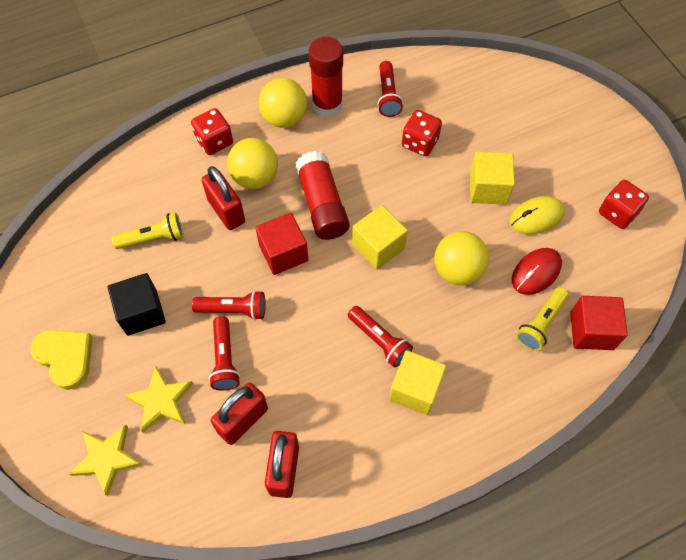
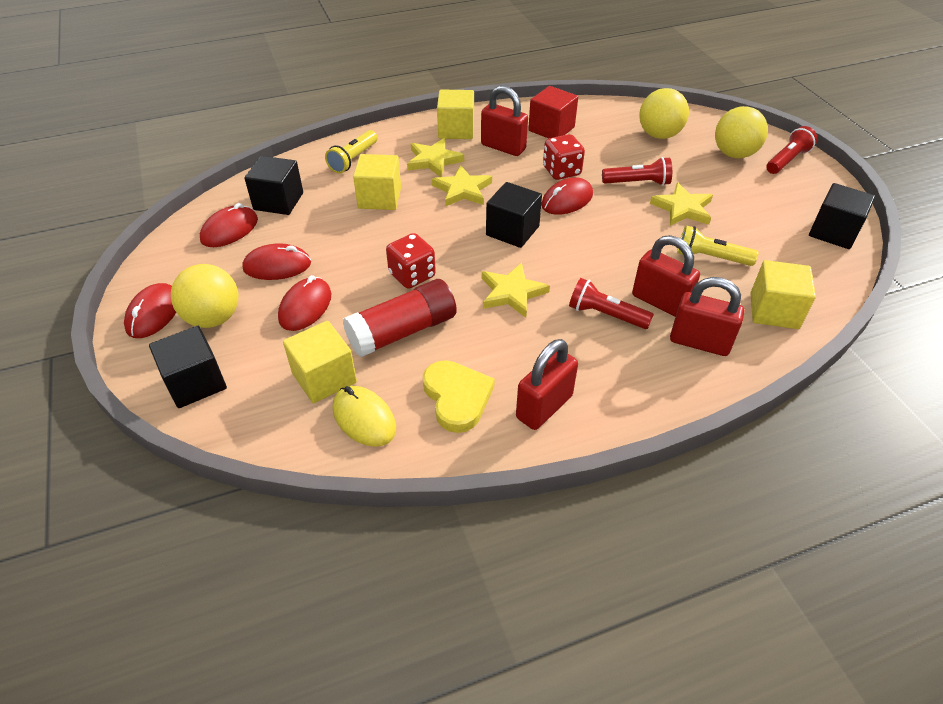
black cube: 1 -> 4
red cube: 2 -> 1
red dice: 3 -> 2
red flashlight: 4 -> 3
red glue stick: 2 -> 1
red mouse: 1 -> 5
red padlock: 3 -> 4
yellow cube: 3 -> 4
yellow star: 2 -> 4

